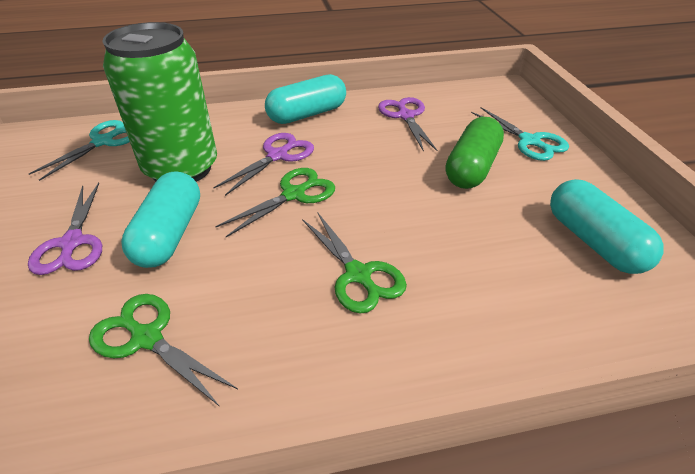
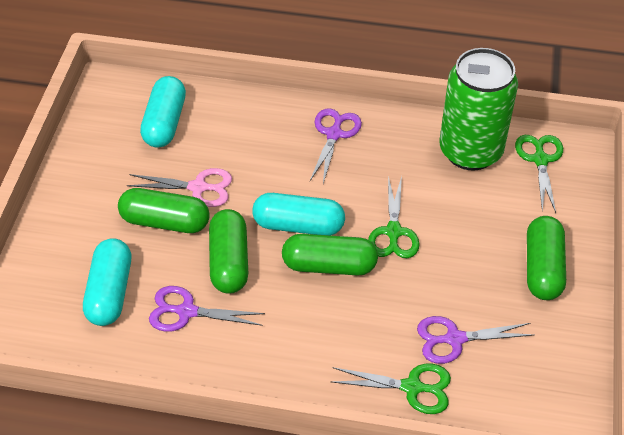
green capsule: 1 -> 4
pink scissors: 0 -> 1
turquoise scissors: 2 -> 0

